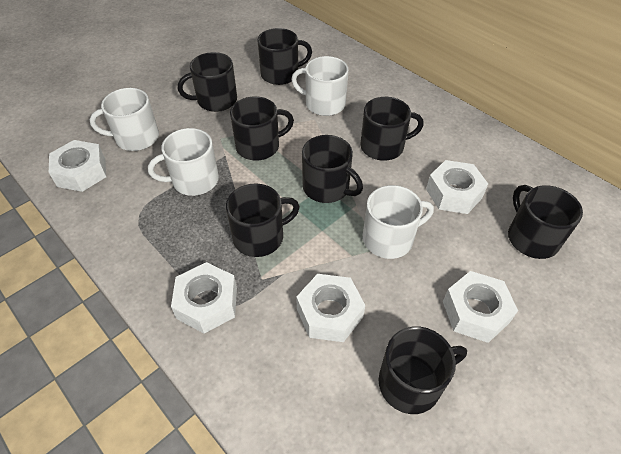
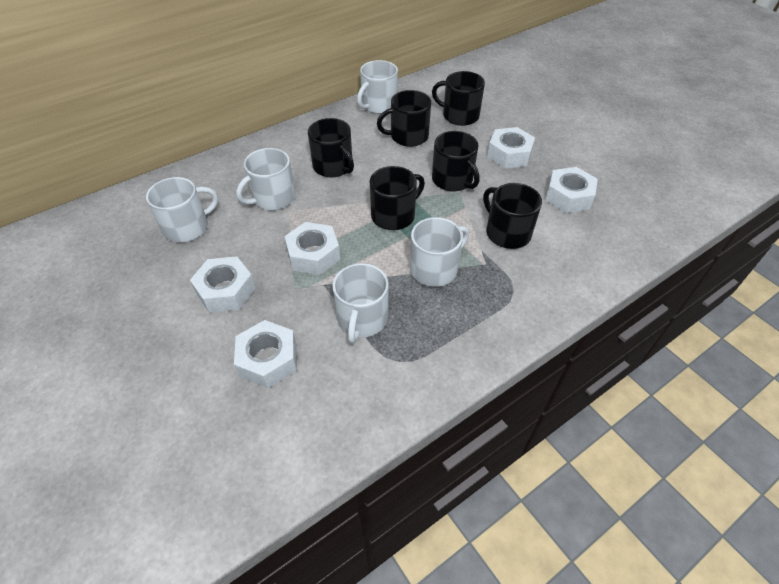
black mug: 8 -> 6
white mug: 4 -> 5

